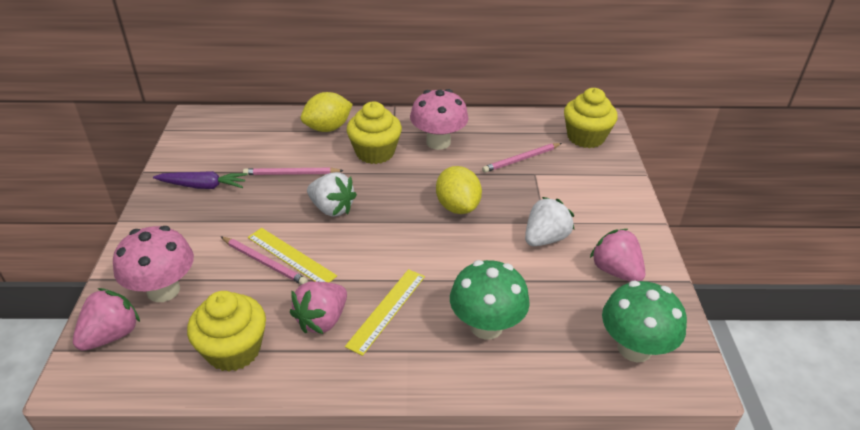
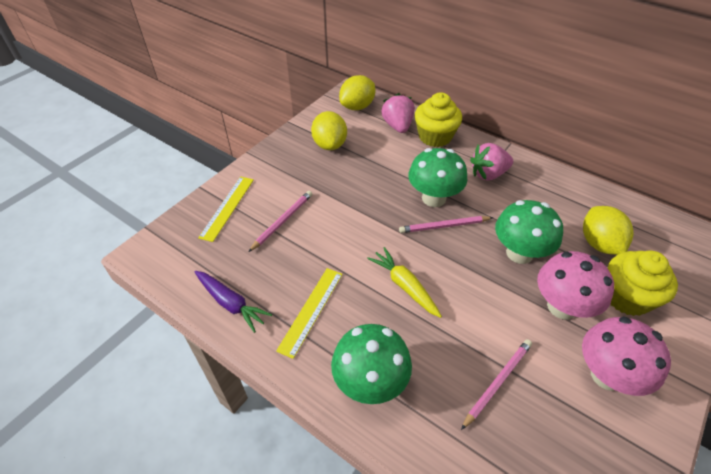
green mushroom: 2 -> 3
pink strawberry: 3 -> 2
white strawberry: 2 -> 0
yellow carrot: 0 -> 1
yellow cupcake: 3 -> 2
yellow lemon: 2 -> 3

